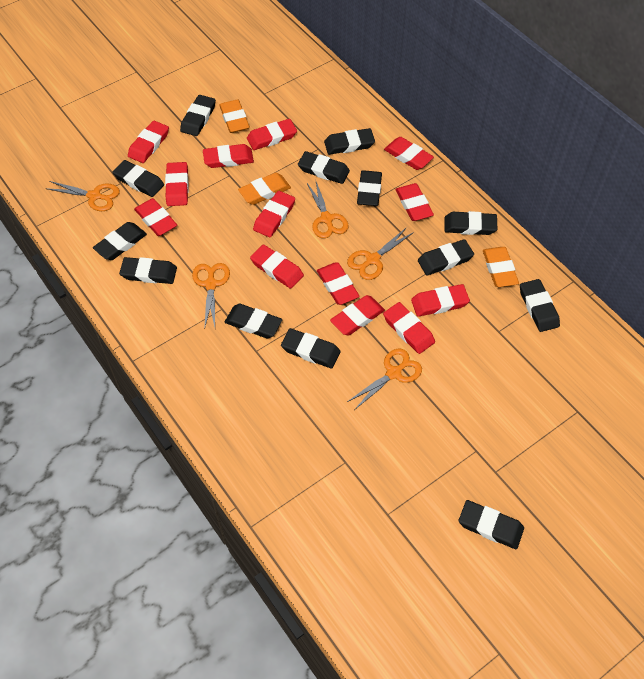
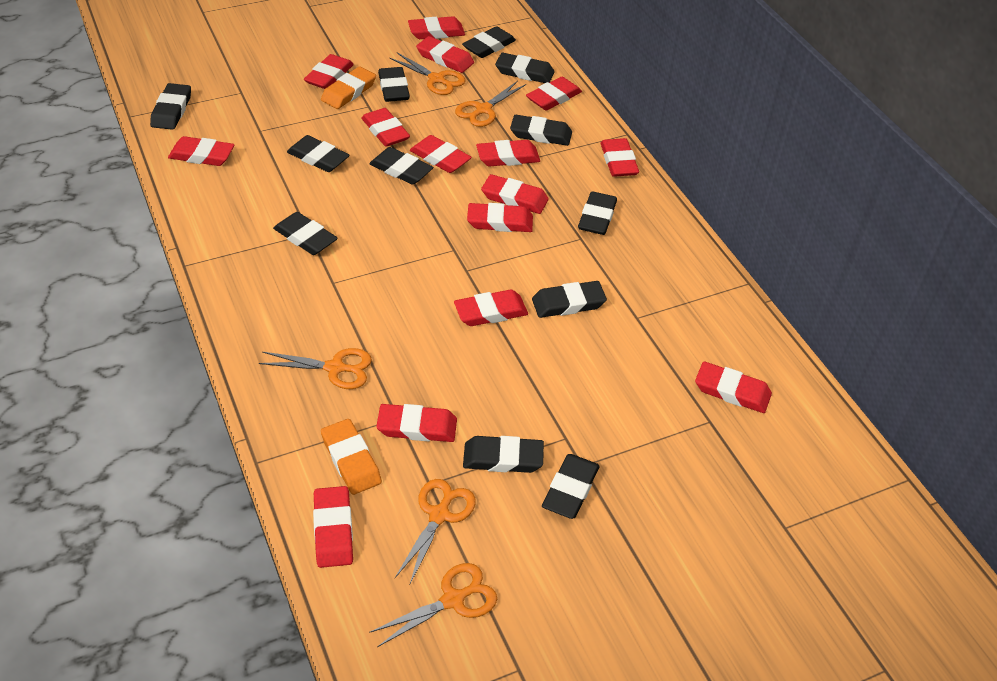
black eraser: 13 -> 12
orange eraser: 3 -> 2
red eraser: 13 -> 15

